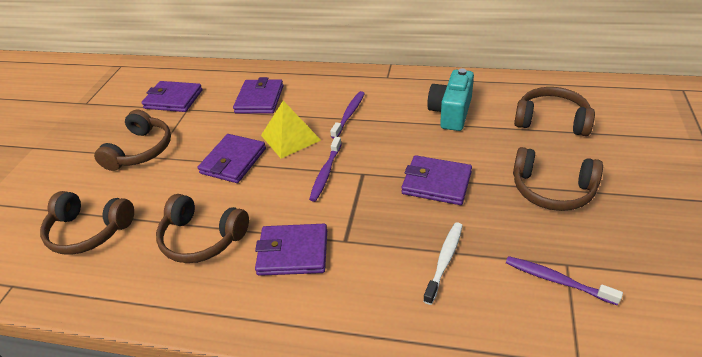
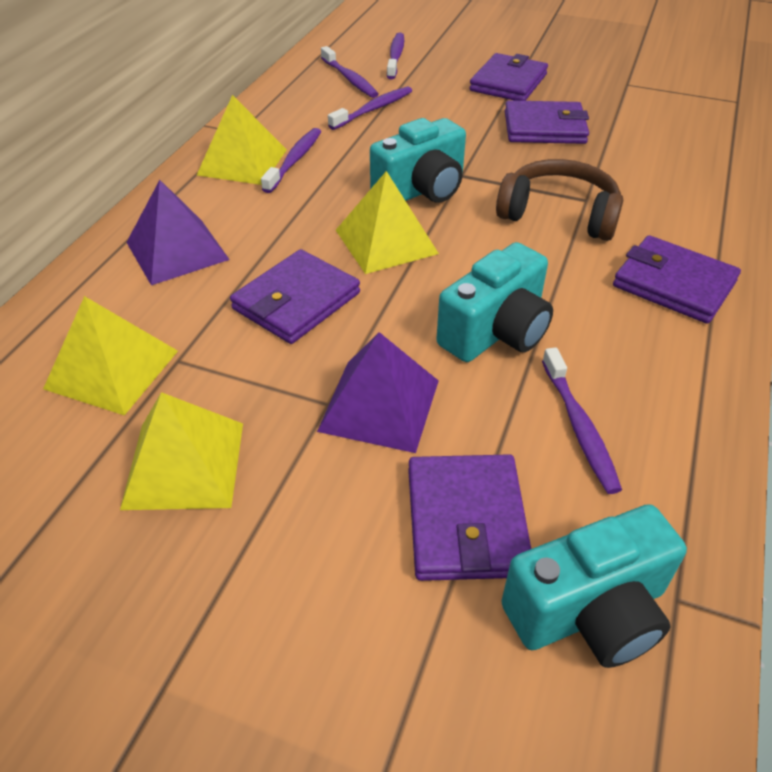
brown headphones: 5 -> 1
purple pyramid: 0 -> 2
purple toothbrush: 3 -> 5
turquoise camera: 1 -> 3
white toothbrush: 1 -> 0
yellow pyramid: 1 -> 4

